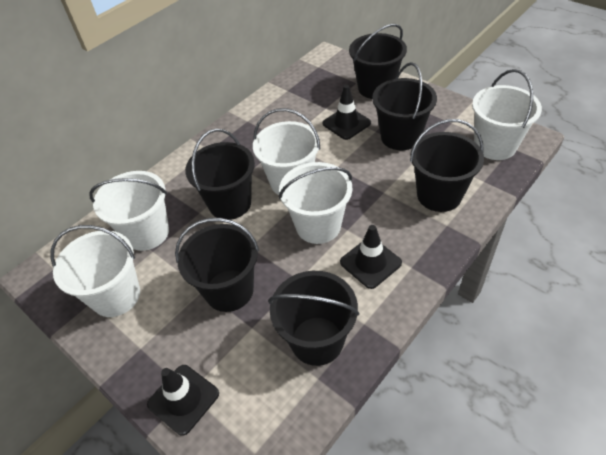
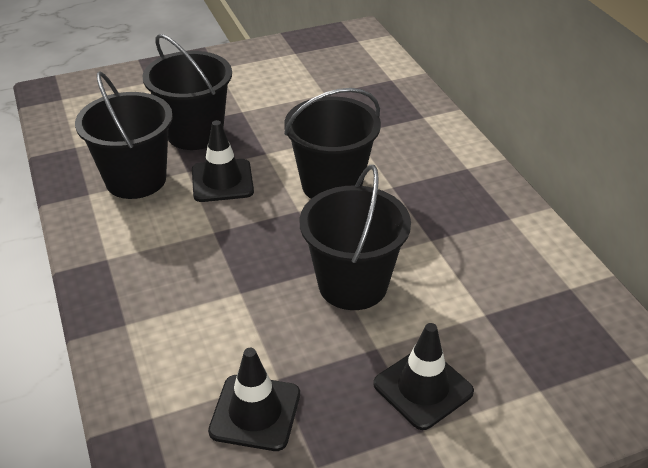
black bucket: 6 -> 4
white bucket: 5 -> 0

